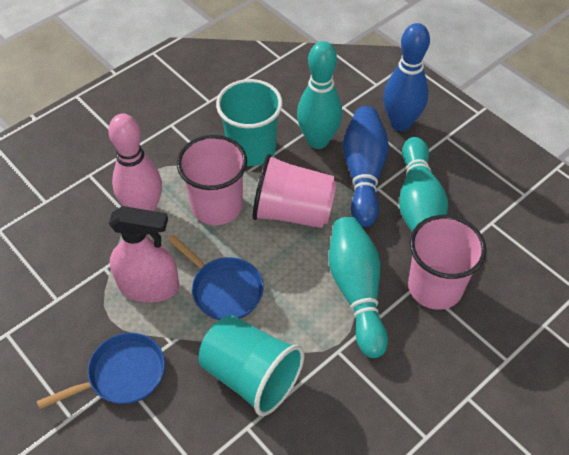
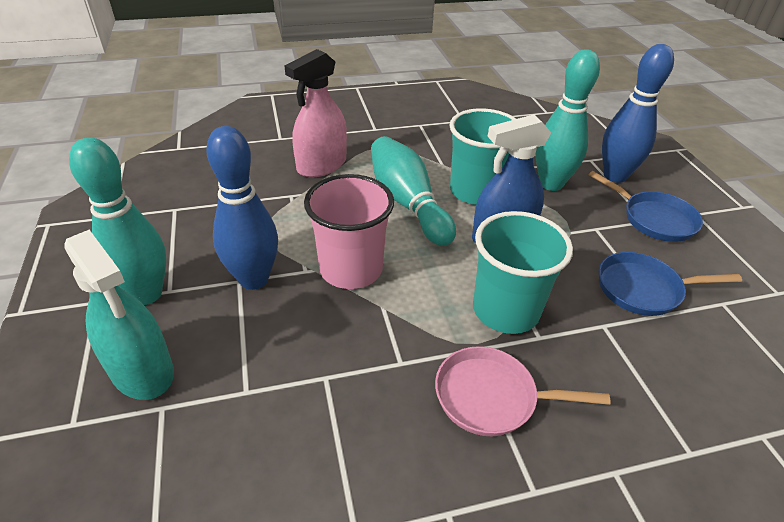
blue spray bottle: 0 -> 1
pink bowling pin: 1 -> 0
pink cup: 3 -> 1
pink pan: 0 -> 1
turquoise spray bottle: 0 -> 1

